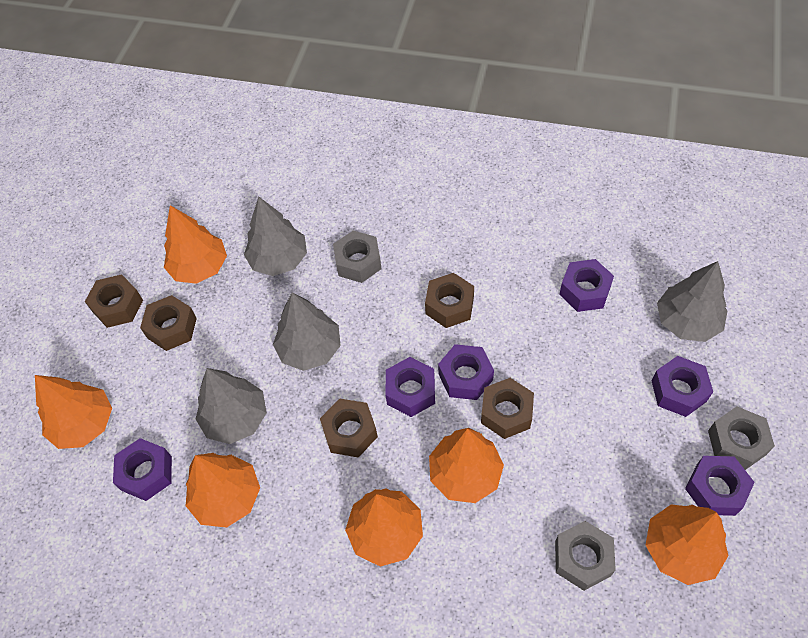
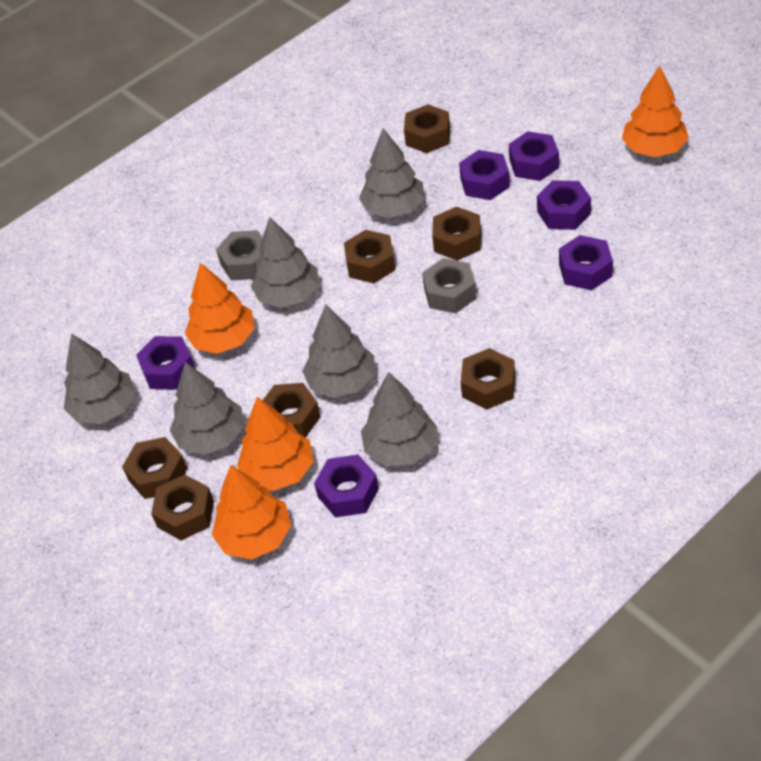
brown nut: 5 -> 7
grey nut: 3 -> 2
grey tree: 4 -> 6
orange tree: 6 -> 4

